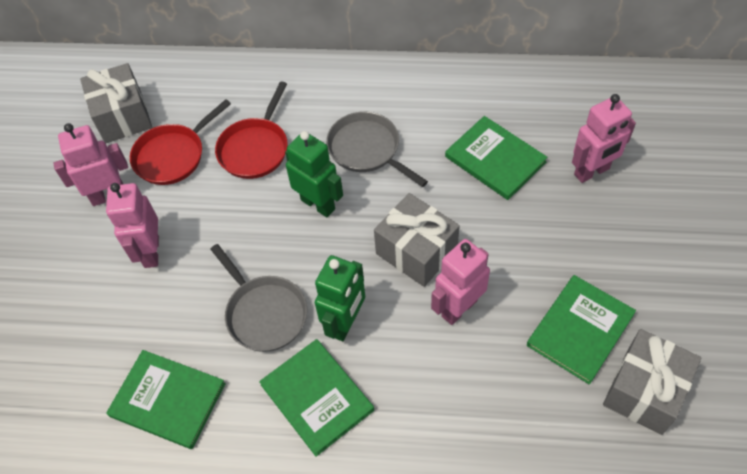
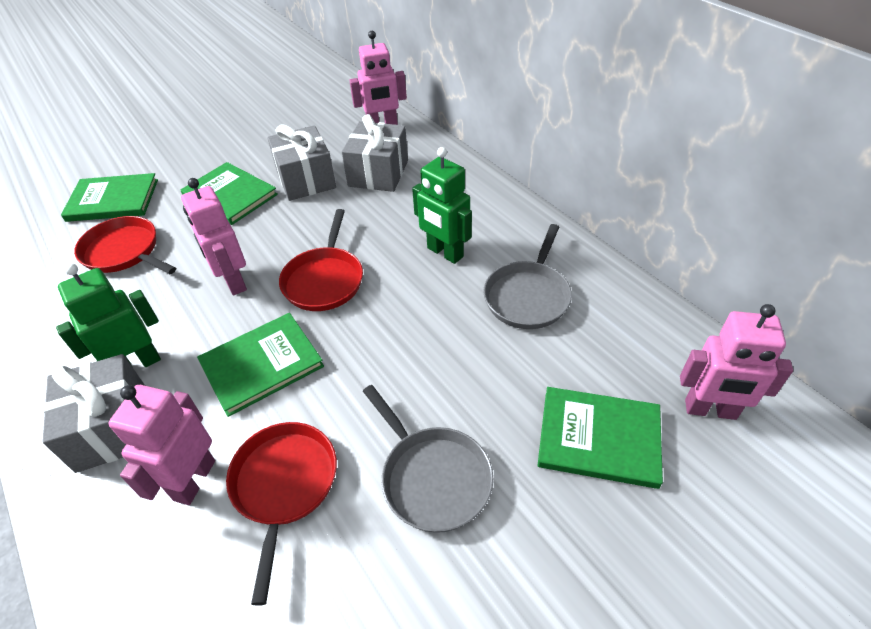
red pan: 2 -> 3

